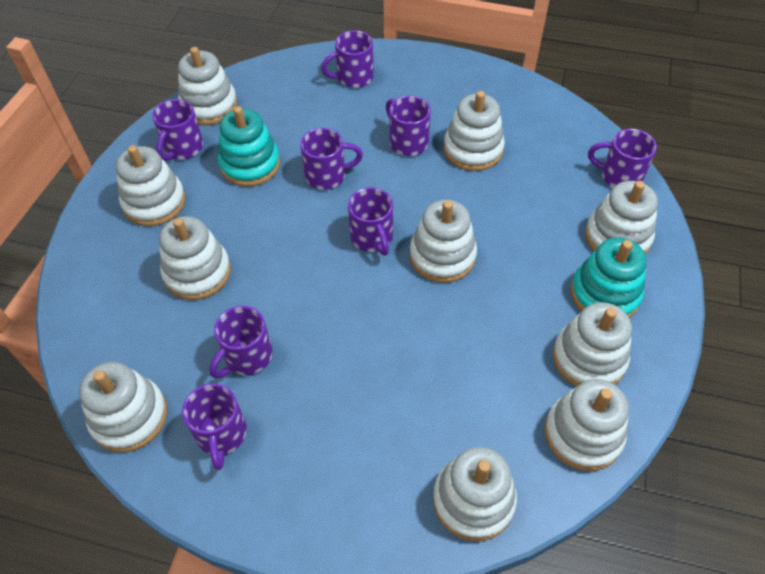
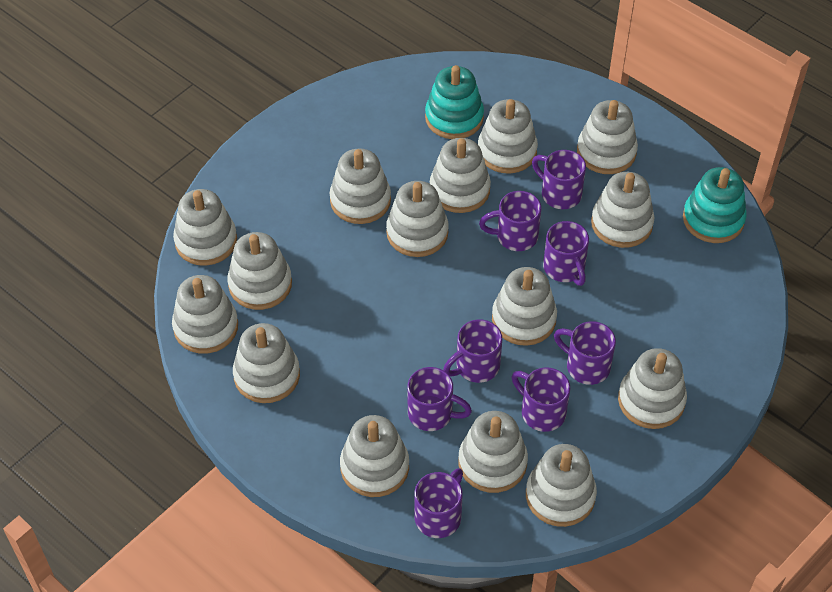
white stacking toy: 10 -> 15

